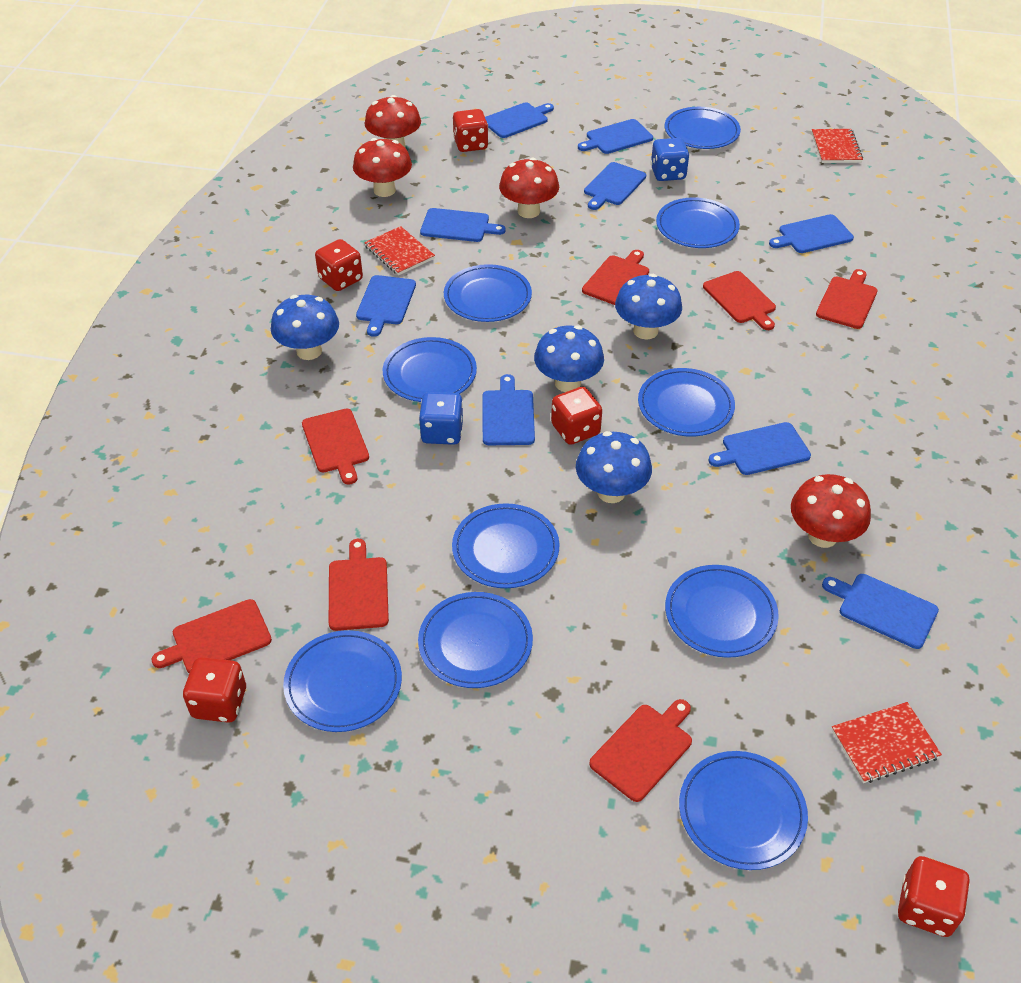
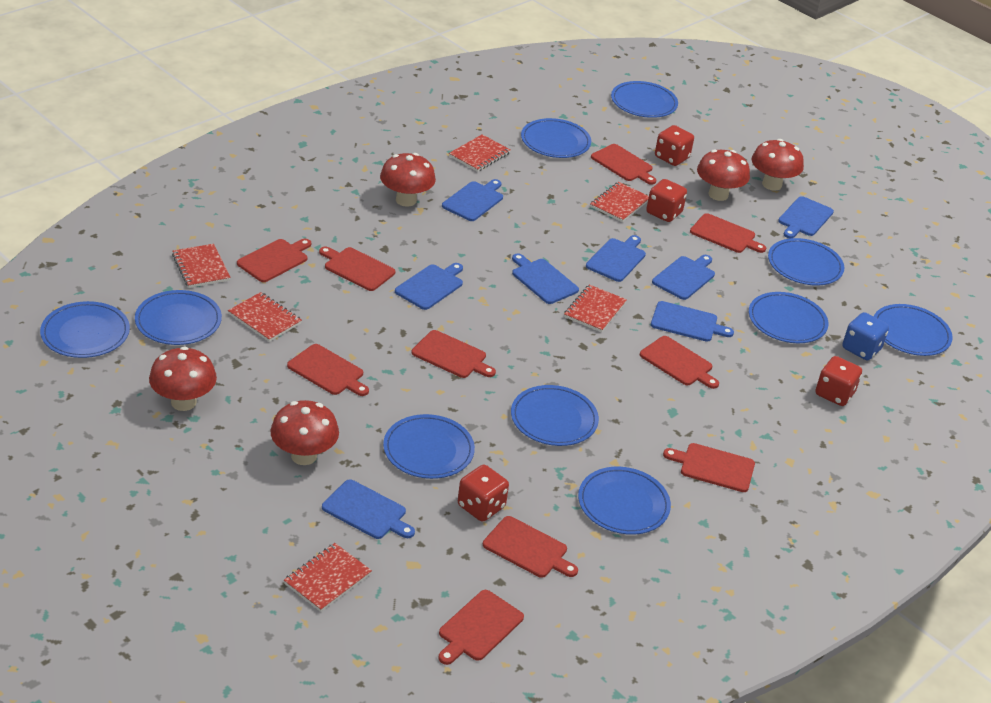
blue cutting board: 9 -> 8
blue dice: 2 -> 1
blue mushroom: 4 -> 0
red cutting board: 7 -> 10
red dice: 5 -> 4
red mushroom: 4 -> 5
red notebook: 3 -> 6

